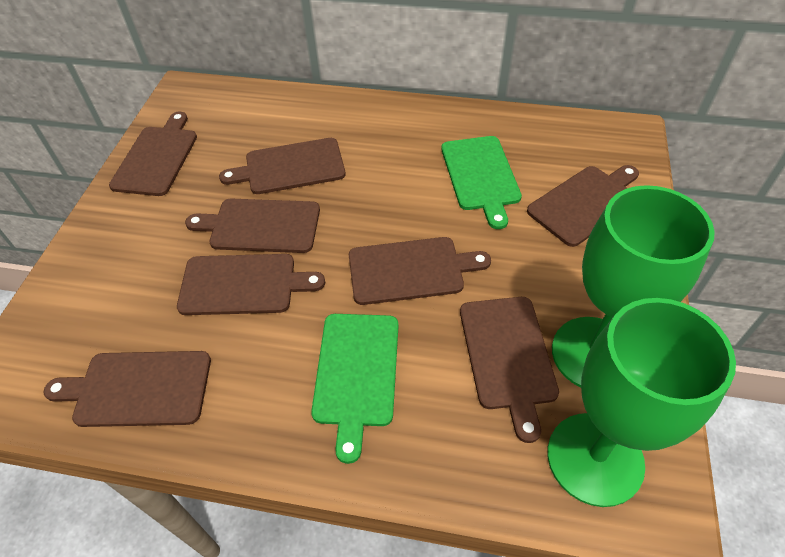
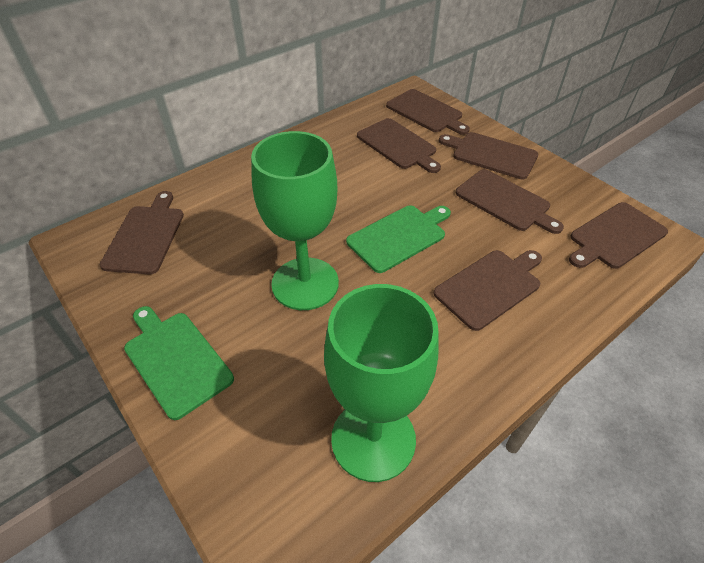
brown cutting board: 8 -> 7

